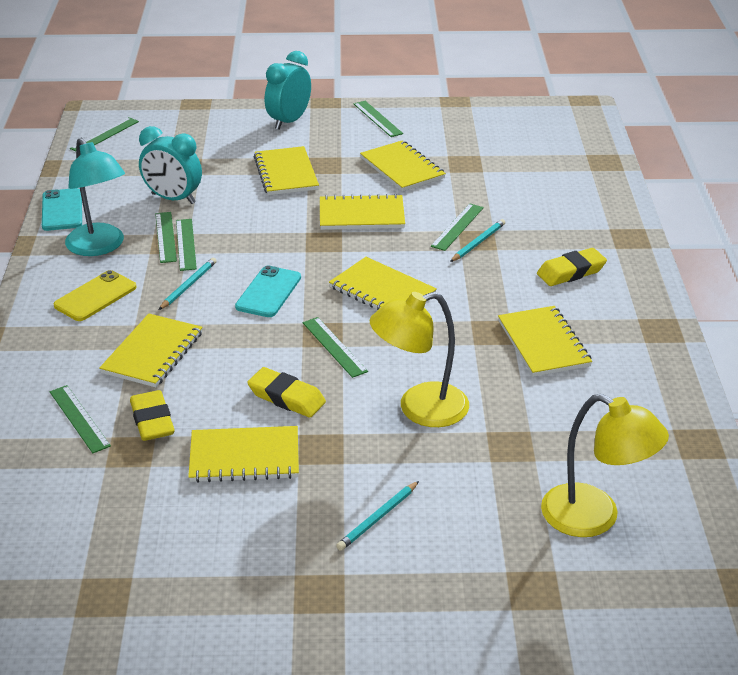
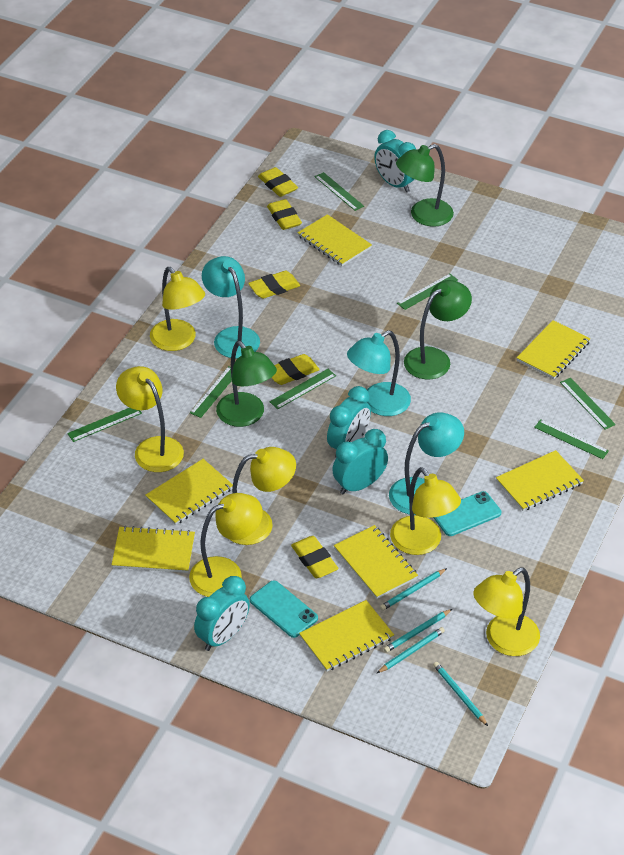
green lamp: 0 -> 3
turquoise clock: 2 -> 4
turquoise lamp: 1 -> 3
turquoise pencil: 3 -> 4
yellow eraser: 3 -> 5
yellow lamp: 2 -> 6
yellow phone: 1 -> 0

